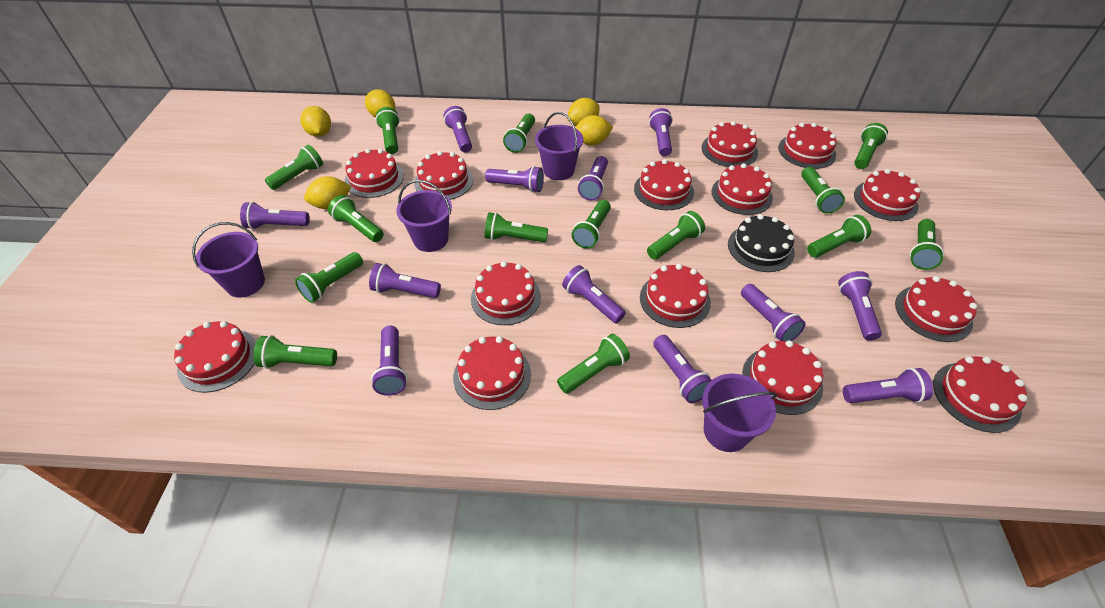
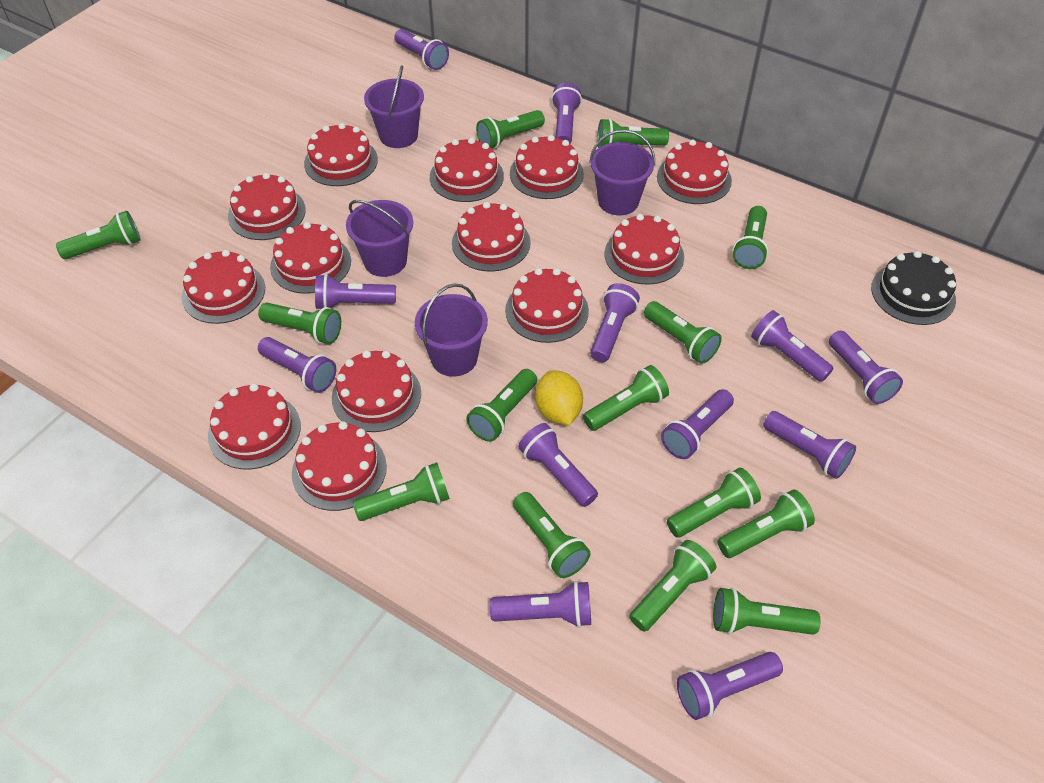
red cake: 14 -> 13
yellow lemon: 5 -> 1

